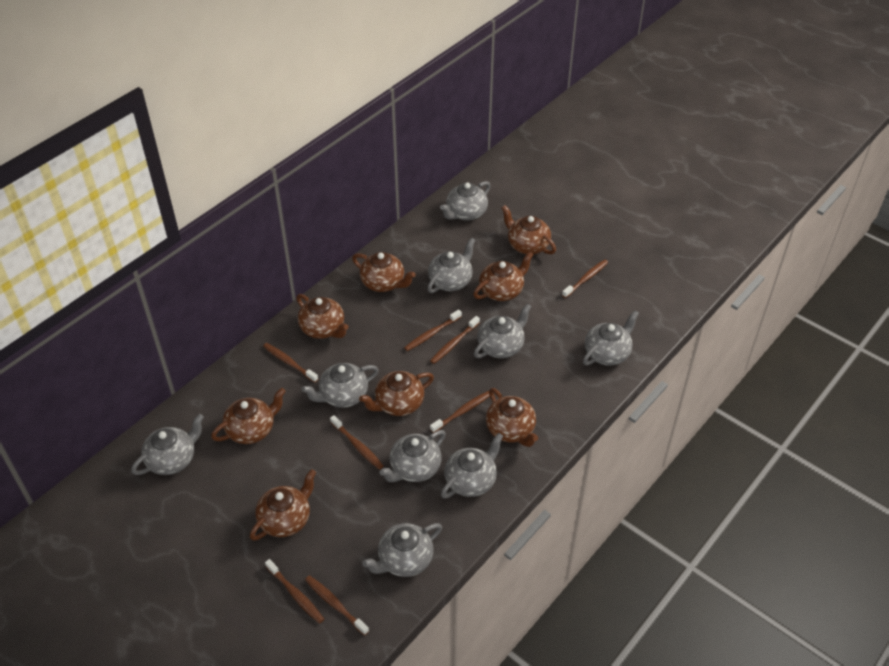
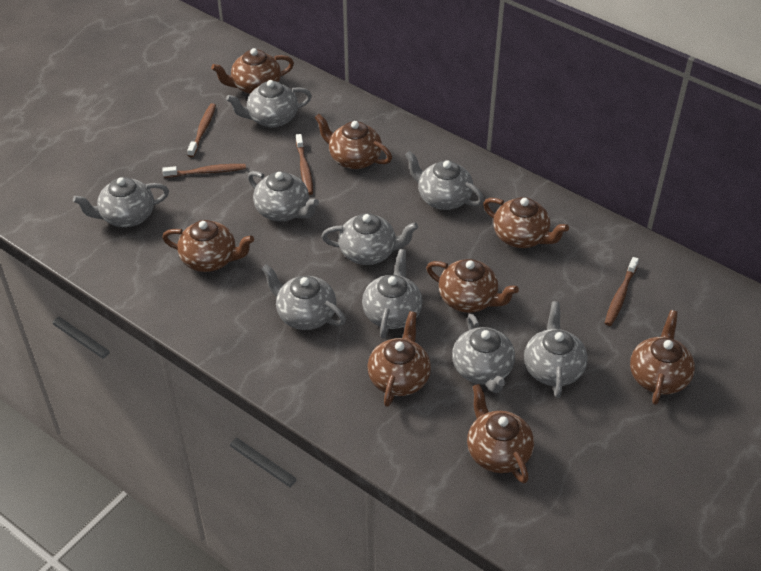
brown toothbrush: 8 -> 4

